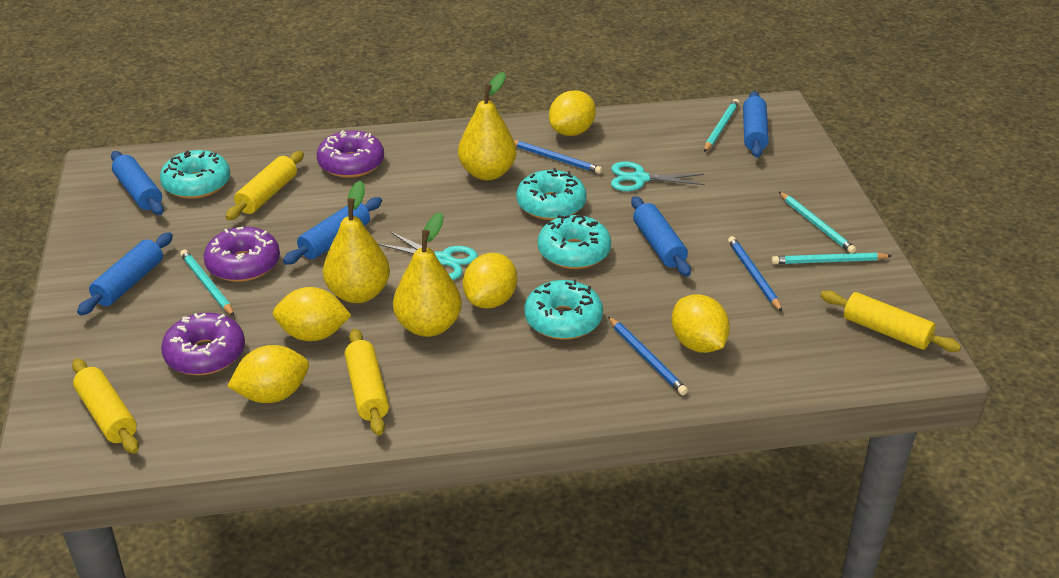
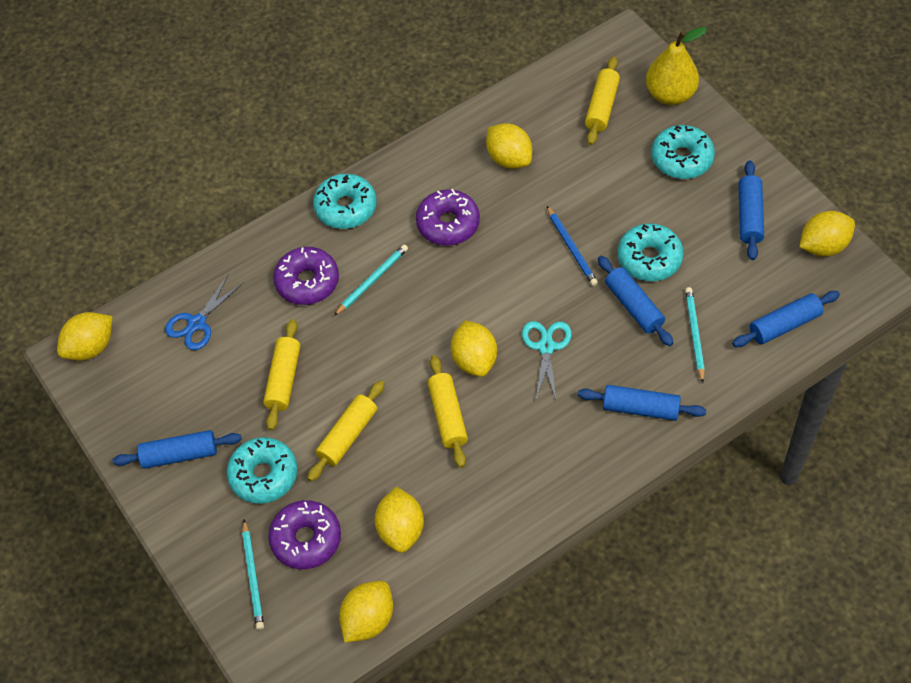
blue pencil: 3 -> 1
blue scissors: 0 -> 1
turquoise pencil: 4 -> 3
turquoise scissors: 2 -> 1
yellow lemon: 5 -> 6
yellow pear: 3 -> 1

